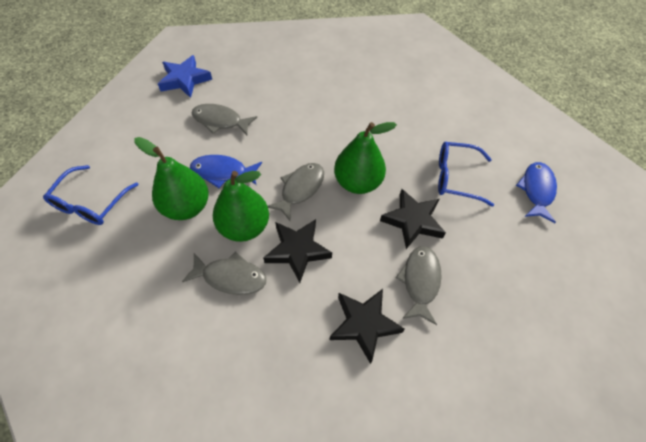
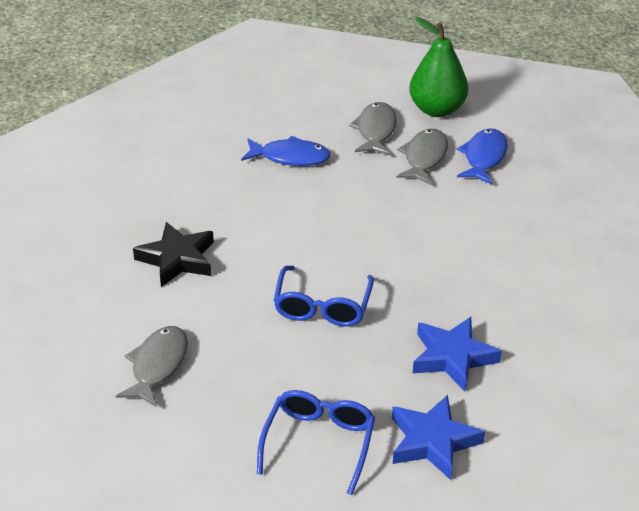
black star: 3 -> 1
blue star: 1 -> 2
green pear: 3 -> 1
grey fish: 4 -> 3

